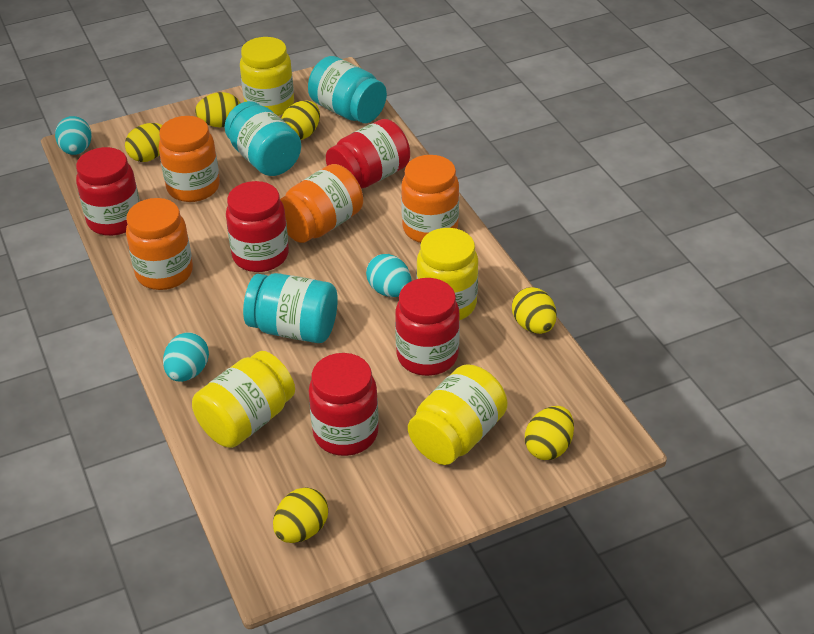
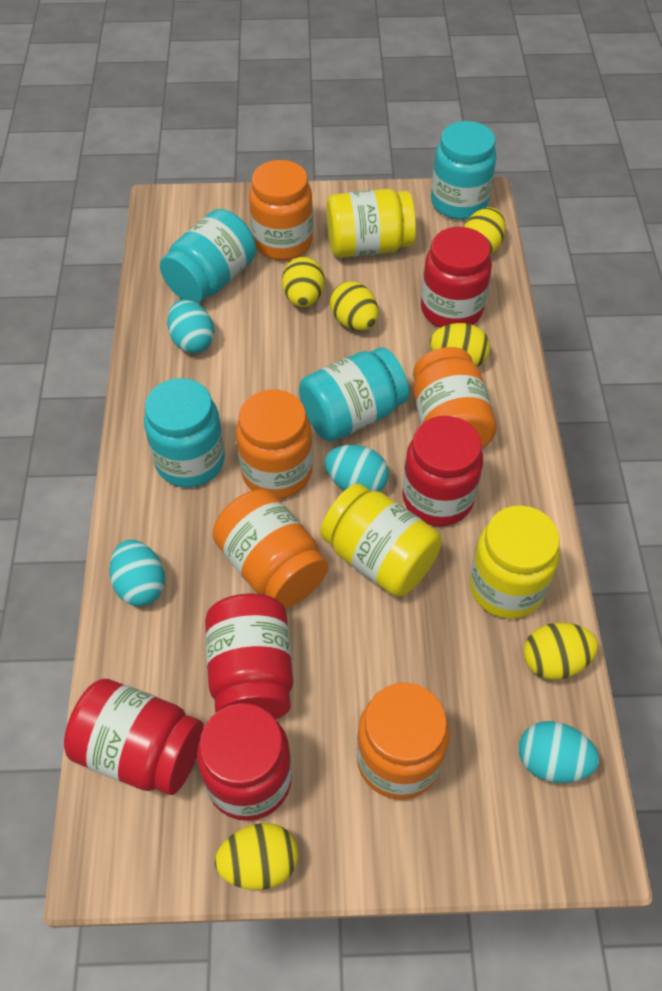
orange jar: 4 -> 5
turquoise egg: 3 -> 4
turquoise jar: 3 -> 4
yellow jar: 4 -> 3

